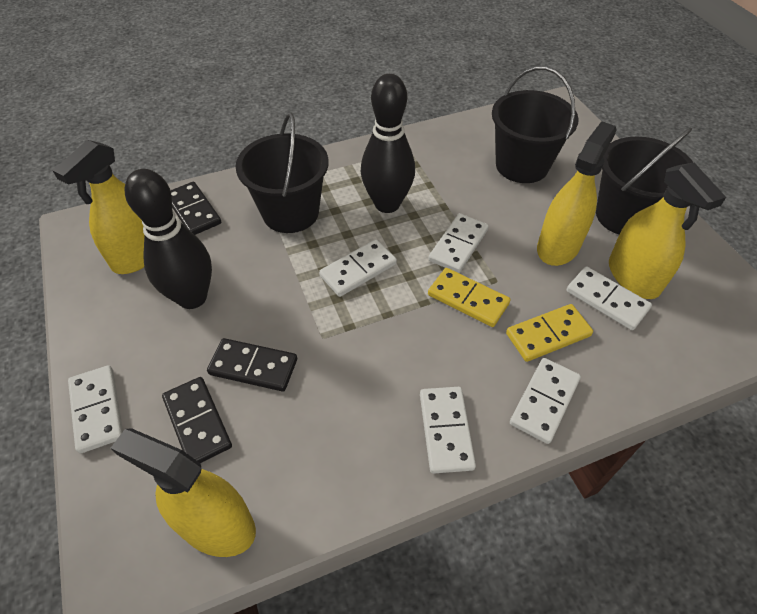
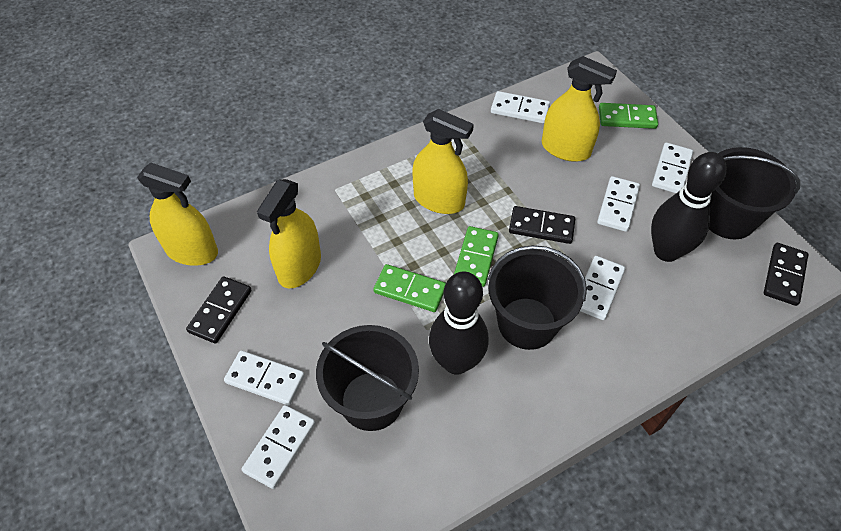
green domino: 0 -> 3
yellow domino: 2 -> 0

